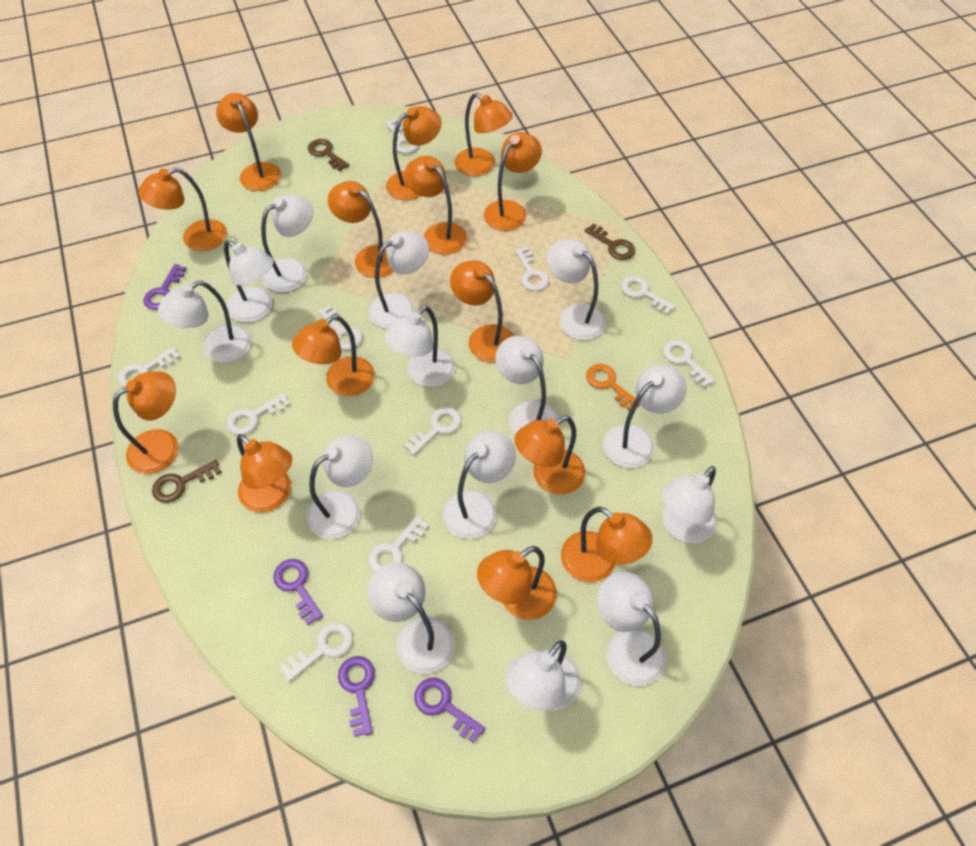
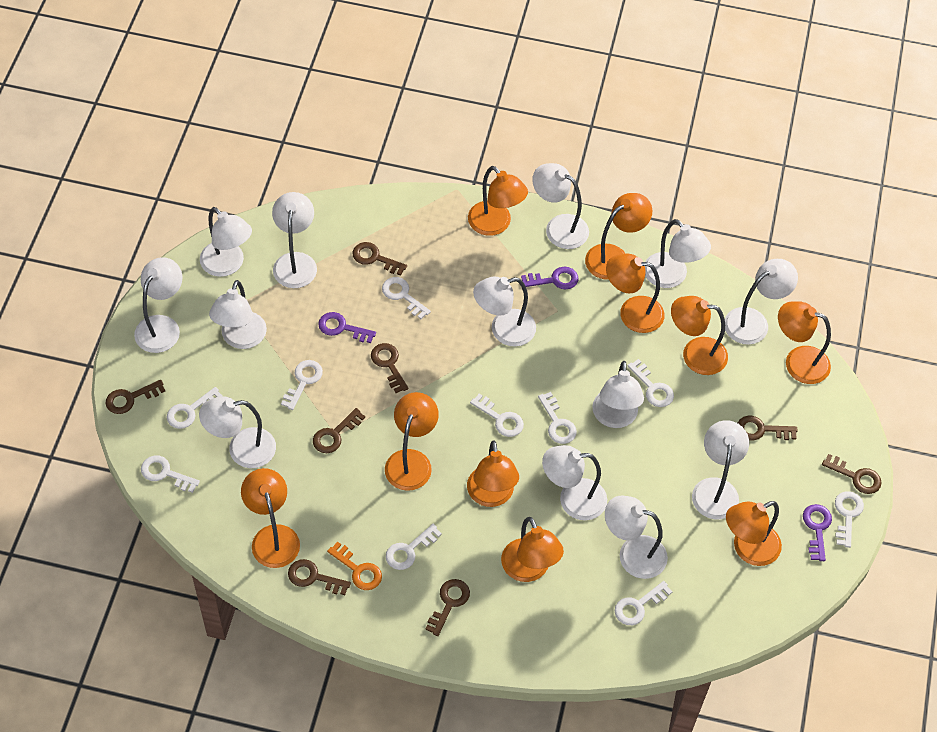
brown key: 3 -> 8
orange lamp: 14 -> 10
purple key: 4 -> 3
white lamp: 14 -> 13

